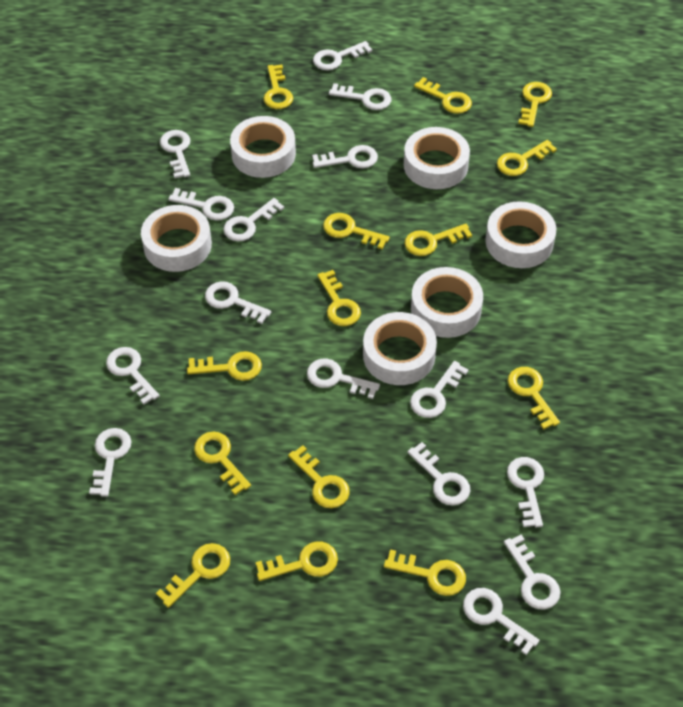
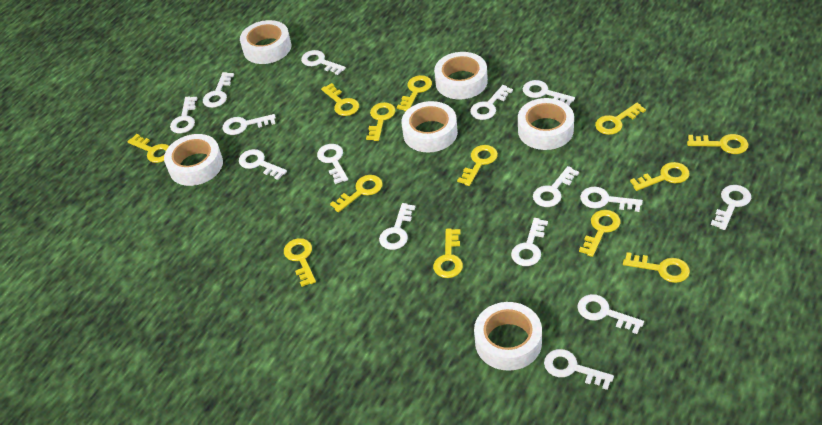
yellow key: 14 -> 13

